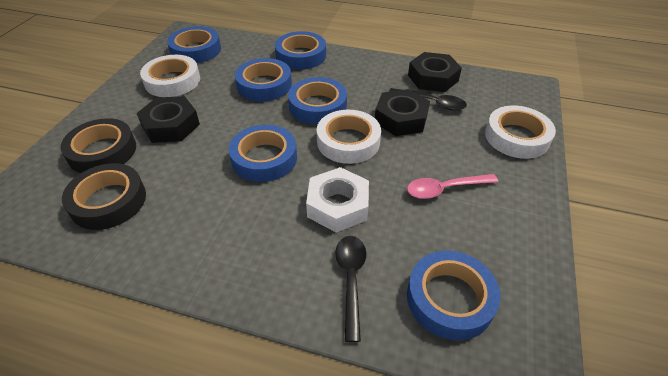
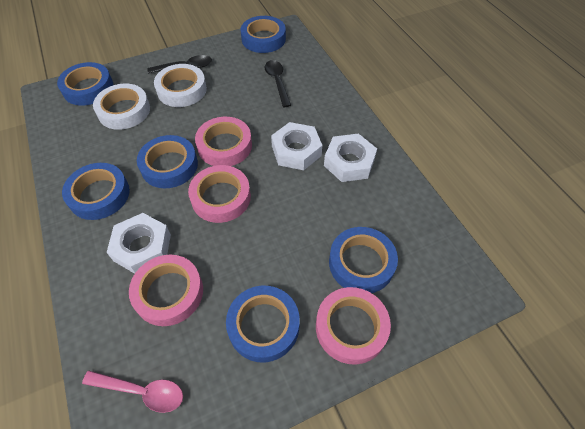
black nut: 3 -> 0
black tape: 2 -> 0
pink tape: 0 -> 4
white nut: 1 -> 3
white tape: 3 -> 2

